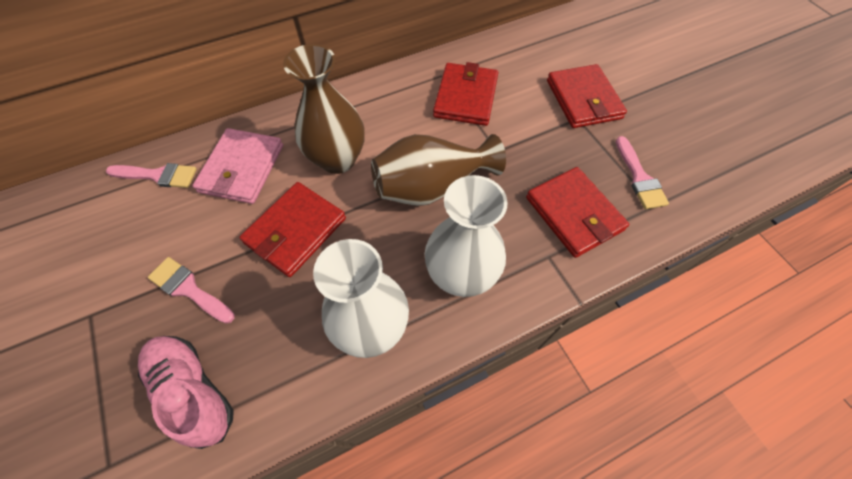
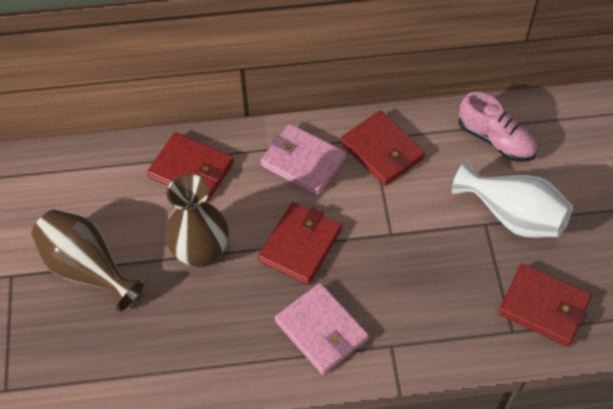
pink brush: 3 -> 0
pink wallet: 1 -> 2
white vase: 2 -> 1

